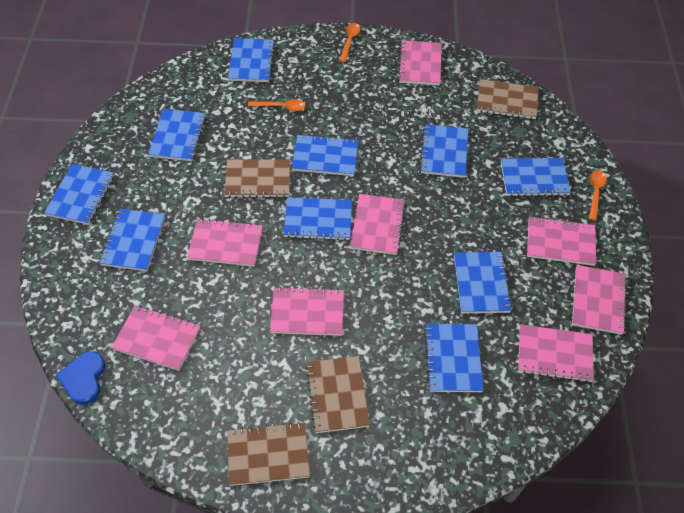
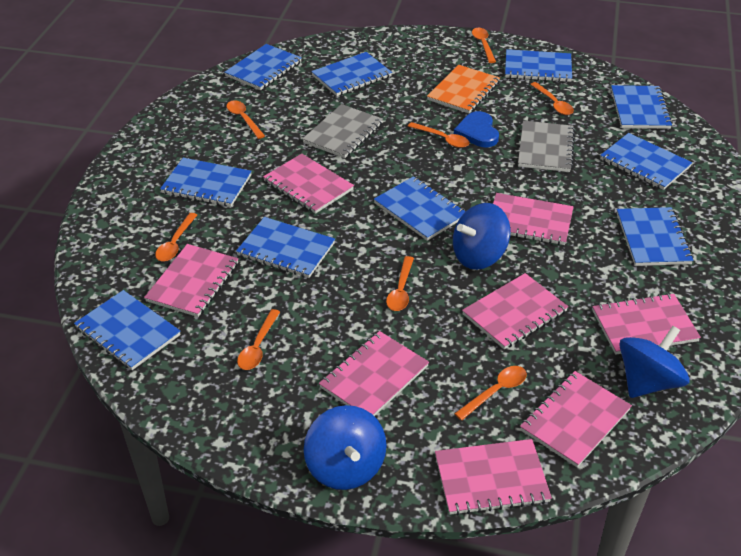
blue spinning top: 0 -> 3
brown notebook: 4 -> 0
grey notebook: 0 -> 2
orange notebook: 0 -> 1
orange spoon: 3 -> 8

